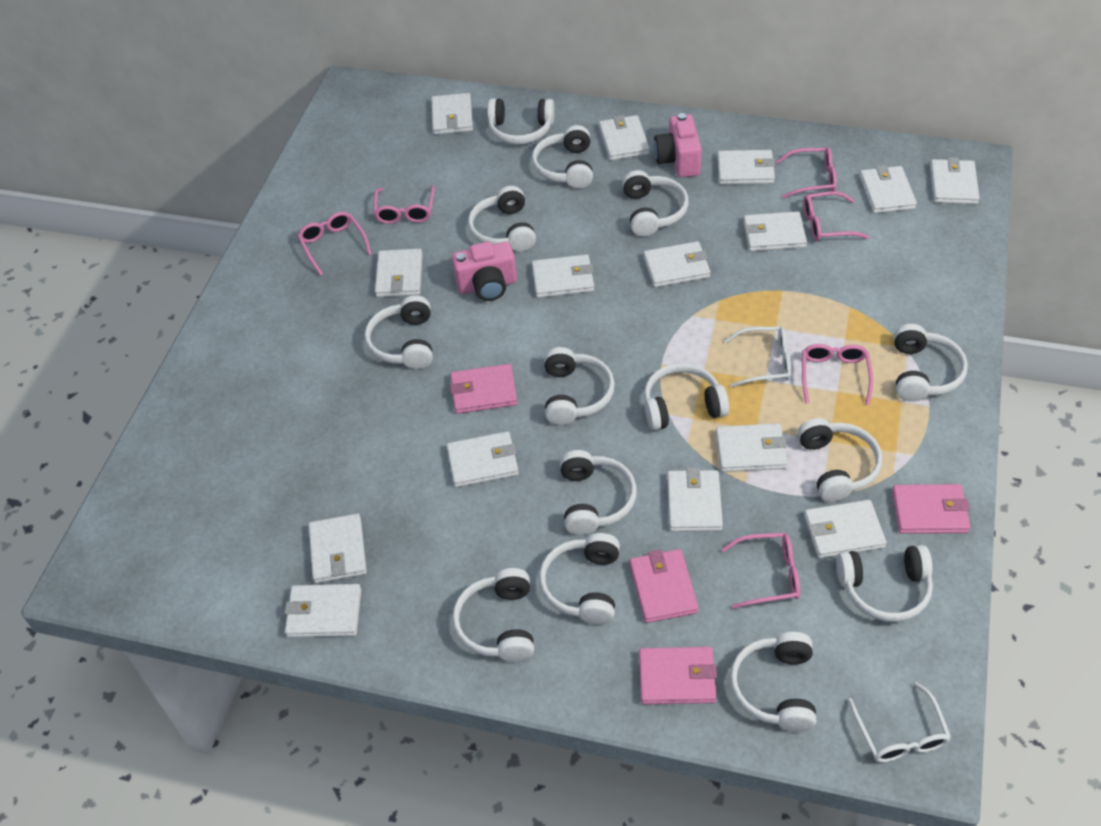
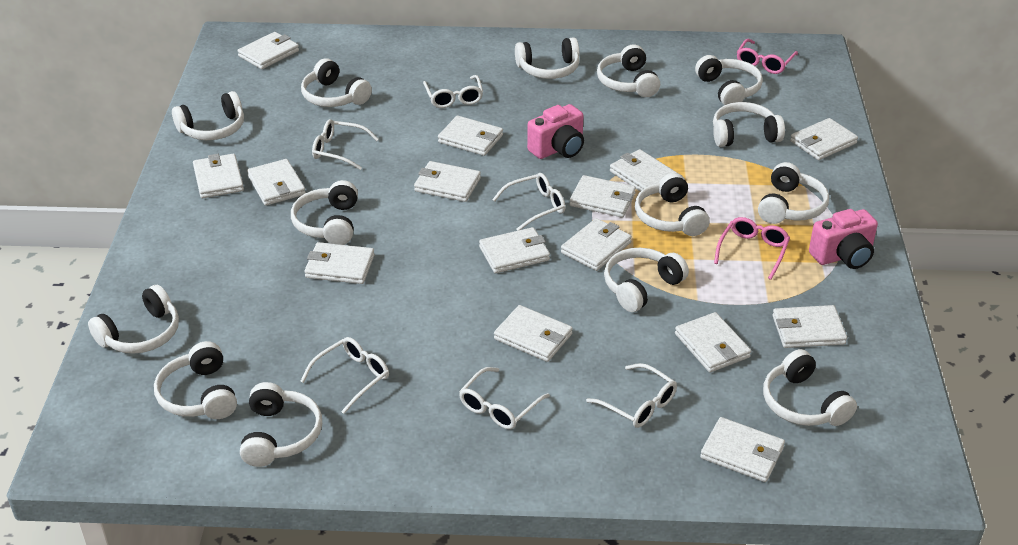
pink glasses: 6 -> 2
pink wallet: 4 -> 0
white glasses: 2 -> 6

